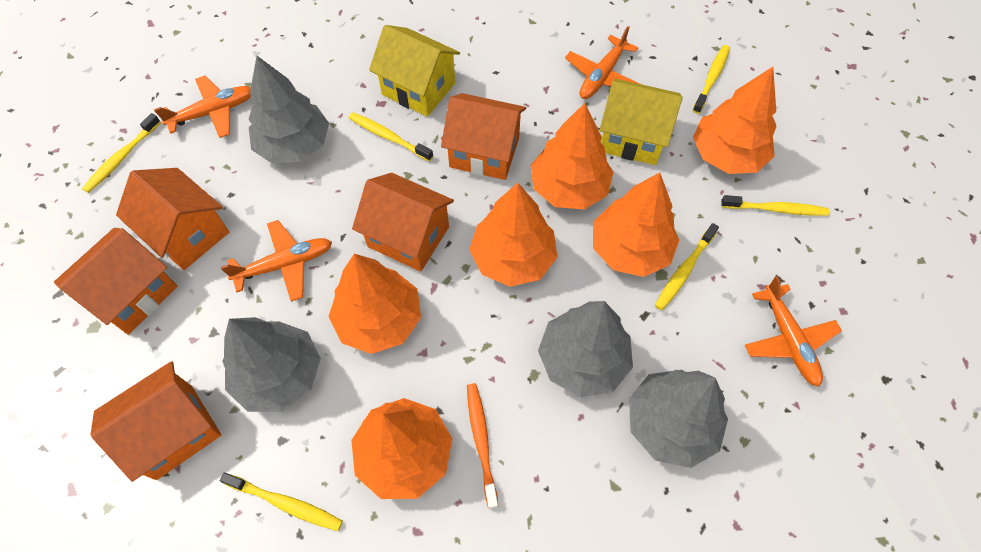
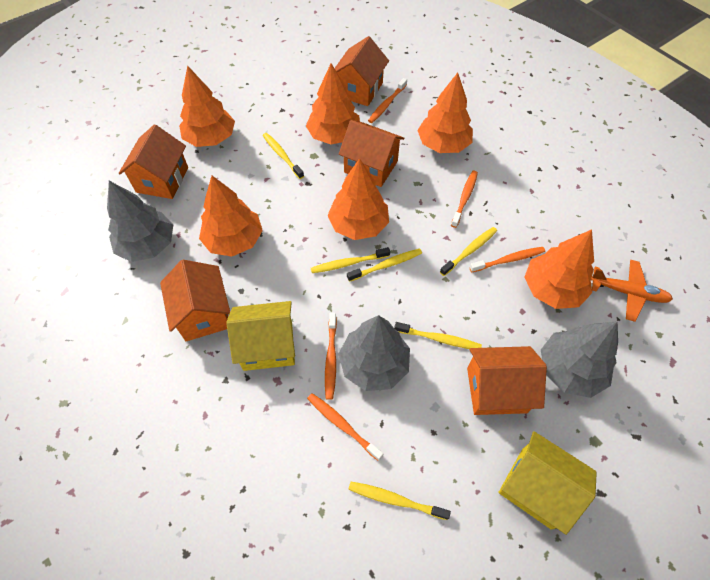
grey tree: 4 -> 3
orange plane: 4 -> 1
orange toothbrush: 1 -> 5

